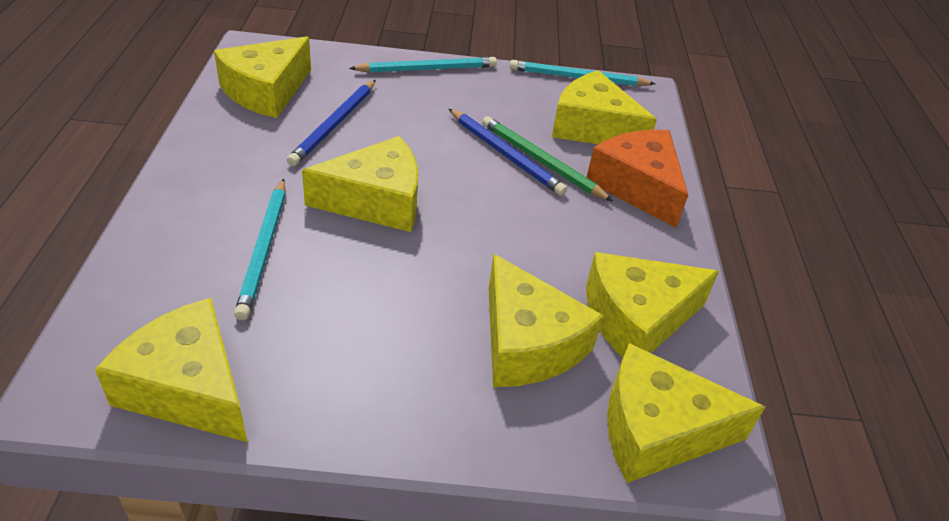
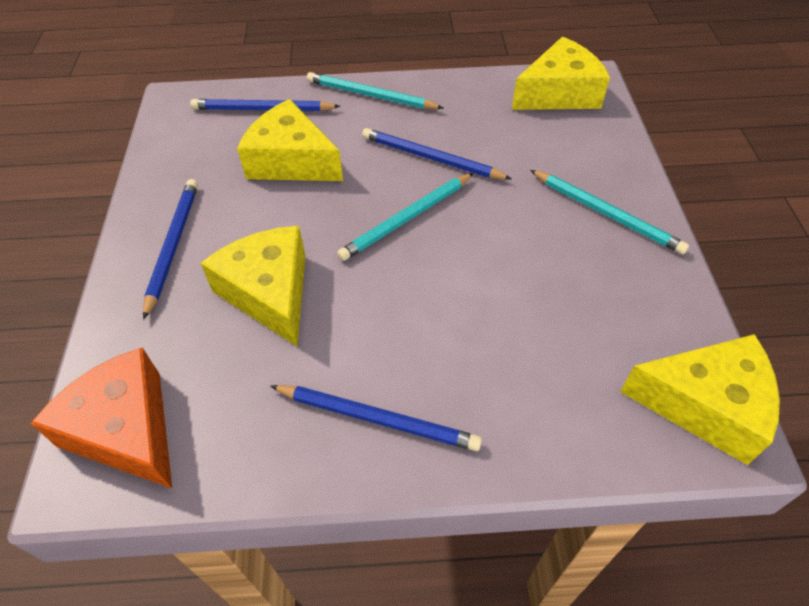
blue pencil: 2 -> 4
green pencil: 1 -> 0
yellow cheese: 7 -> 4

